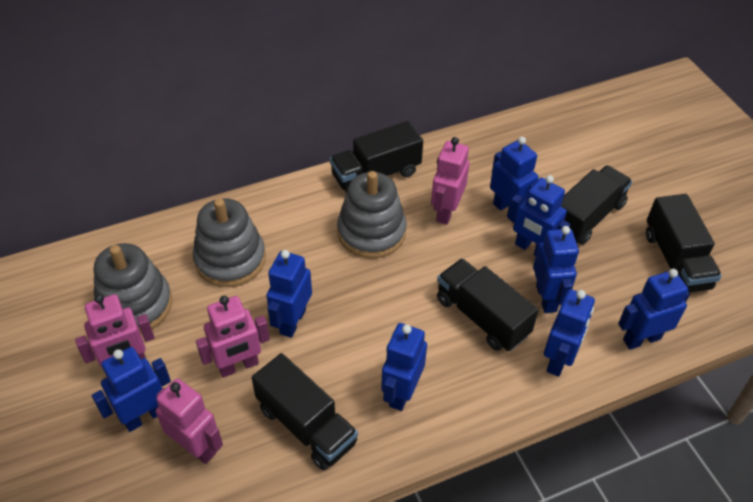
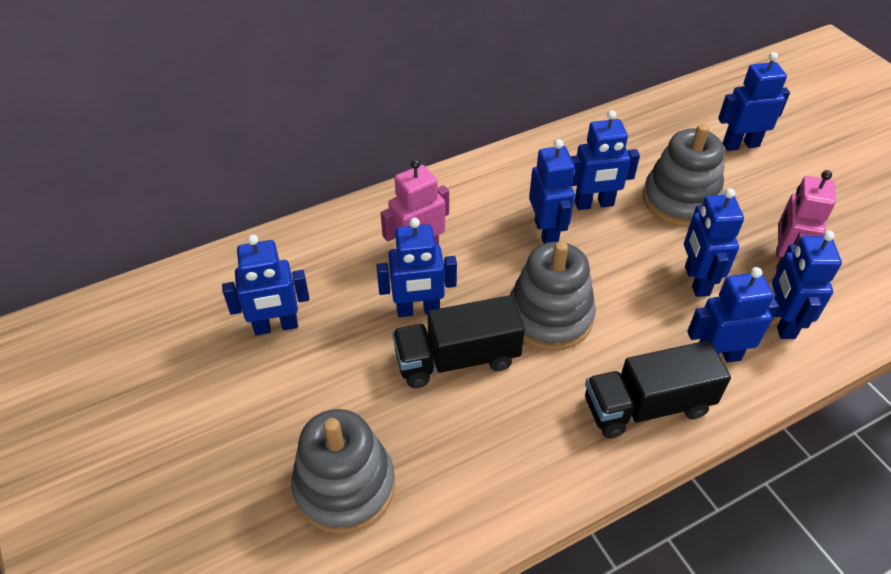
black truck: 5 -> 2
pink robot: 4 -> 2

